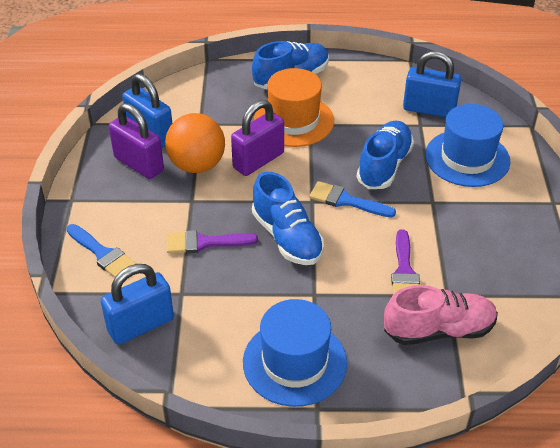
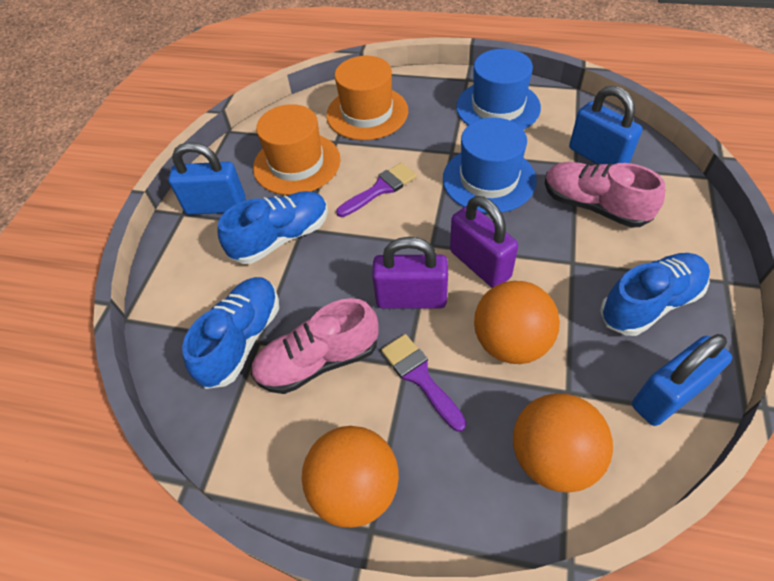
blue brush: 2 -> 0
orange ball: 1 -> 3
orange hat: 1 -> 2
pink shoe: 1 -> 2

